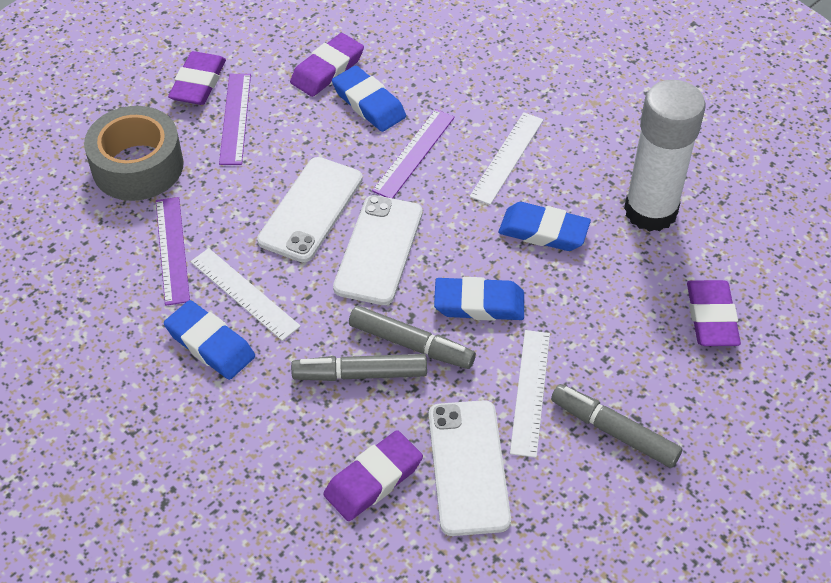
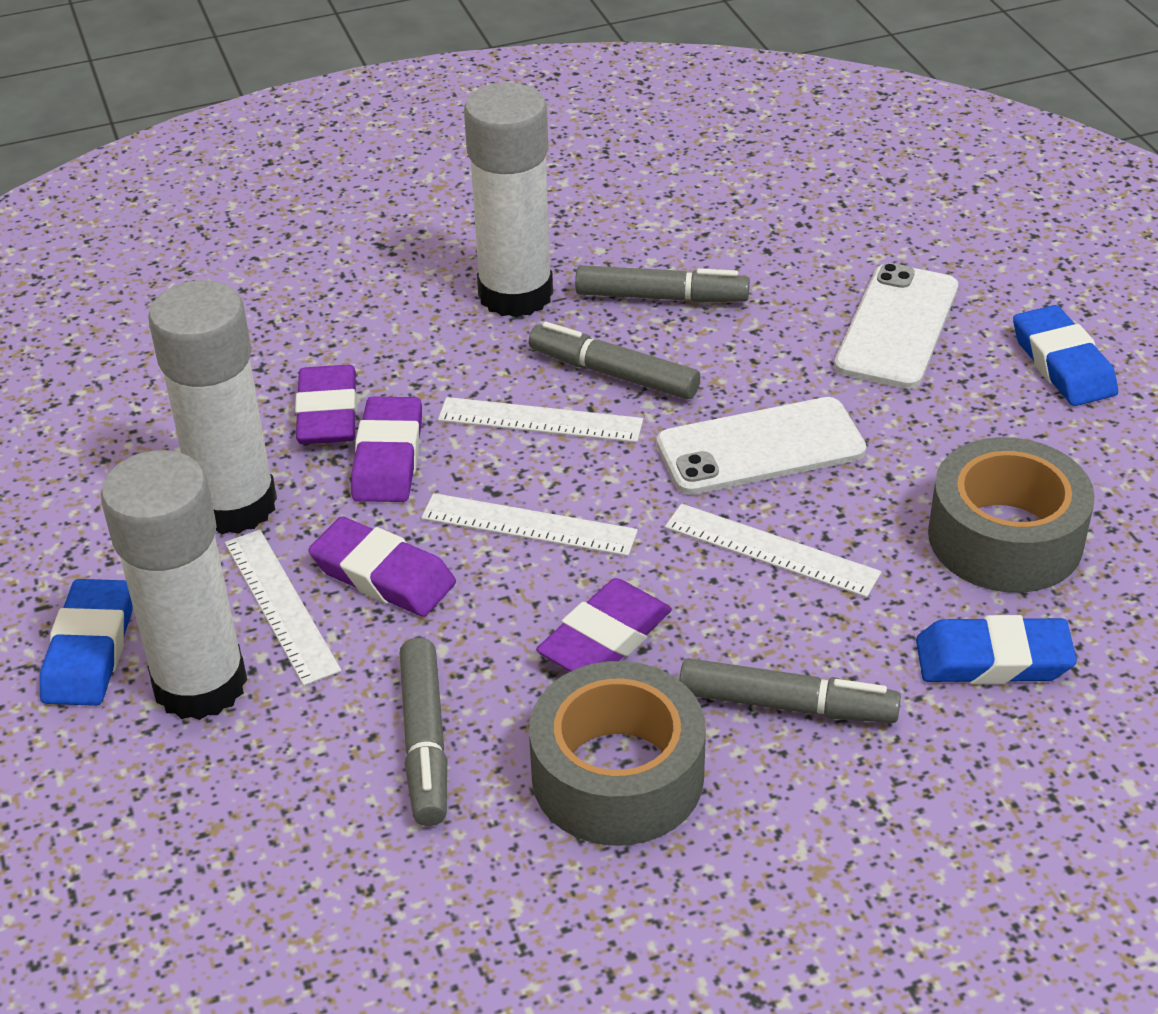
blue eraser: 4 -> 3
grey marker: 3 -> 4
grey tape: 1 -> 2
purple ruler: 3 -> 0
white glue stick: 1 -> 3
white phone: 3 -> 2
white ruler: 3 -> 4

